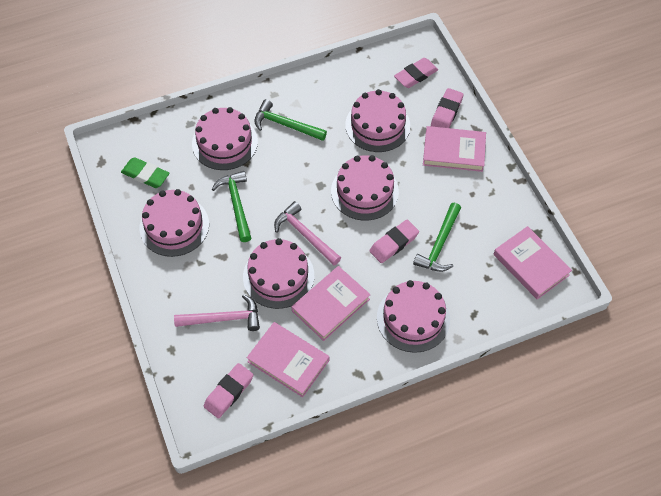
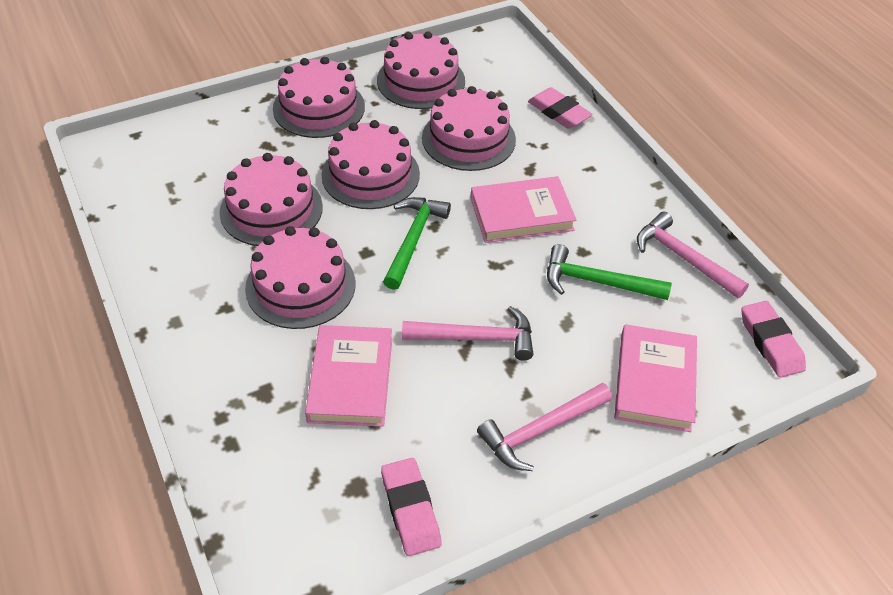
green eraser: 1 -> 0
green hammer: 3 -> 2
pink book: 4 -> 3
pink eraser: 4 -> 3
pink hammer: 2 -> 3

